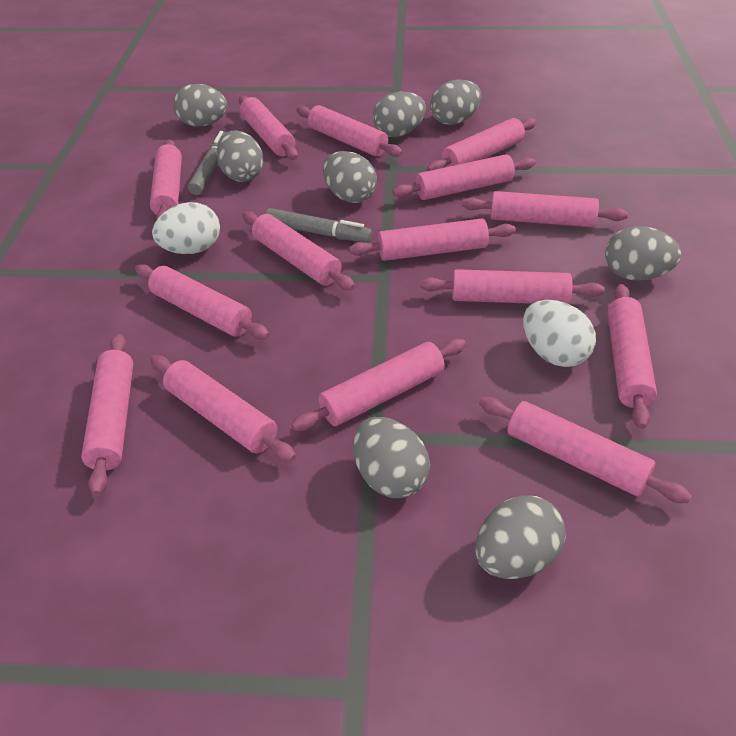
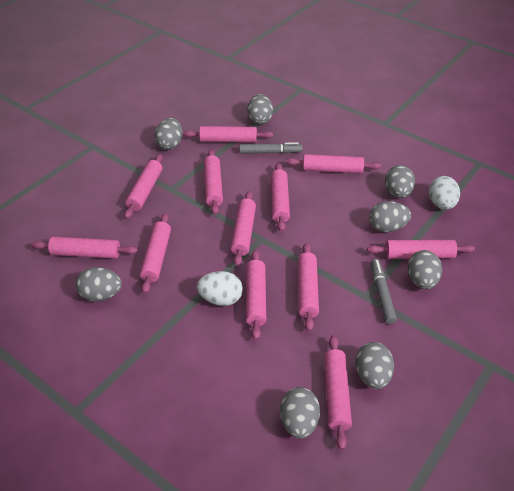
pink rolling pin: 15 -> 12

